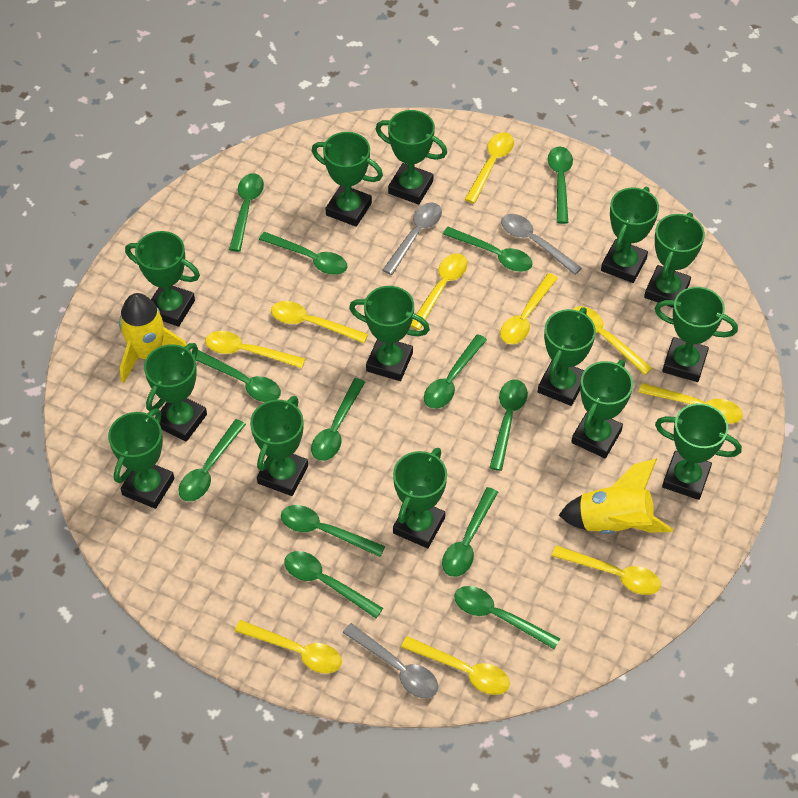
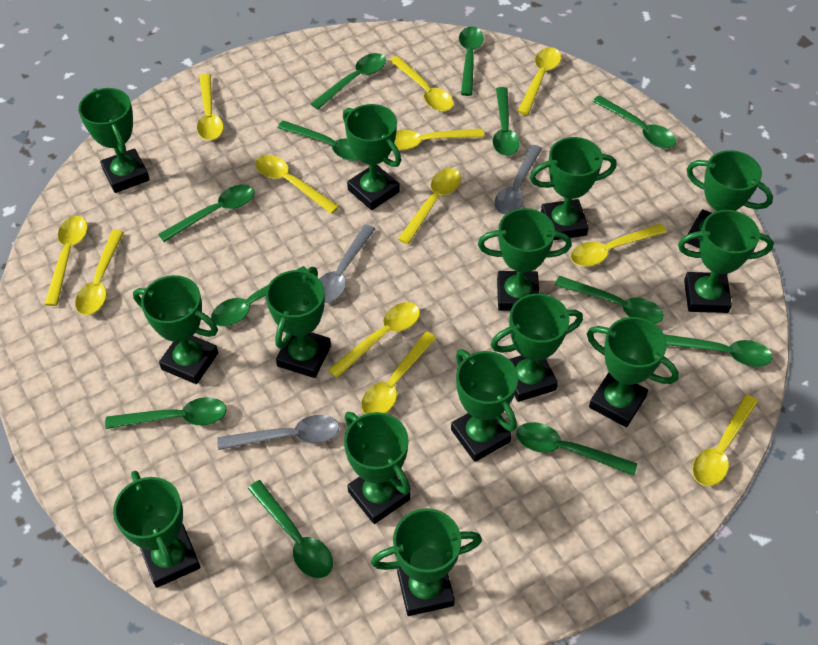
green spoon: 13 -> 12
yellow rocket: 2 -> 0
yellow spoon: 10 -> 12

